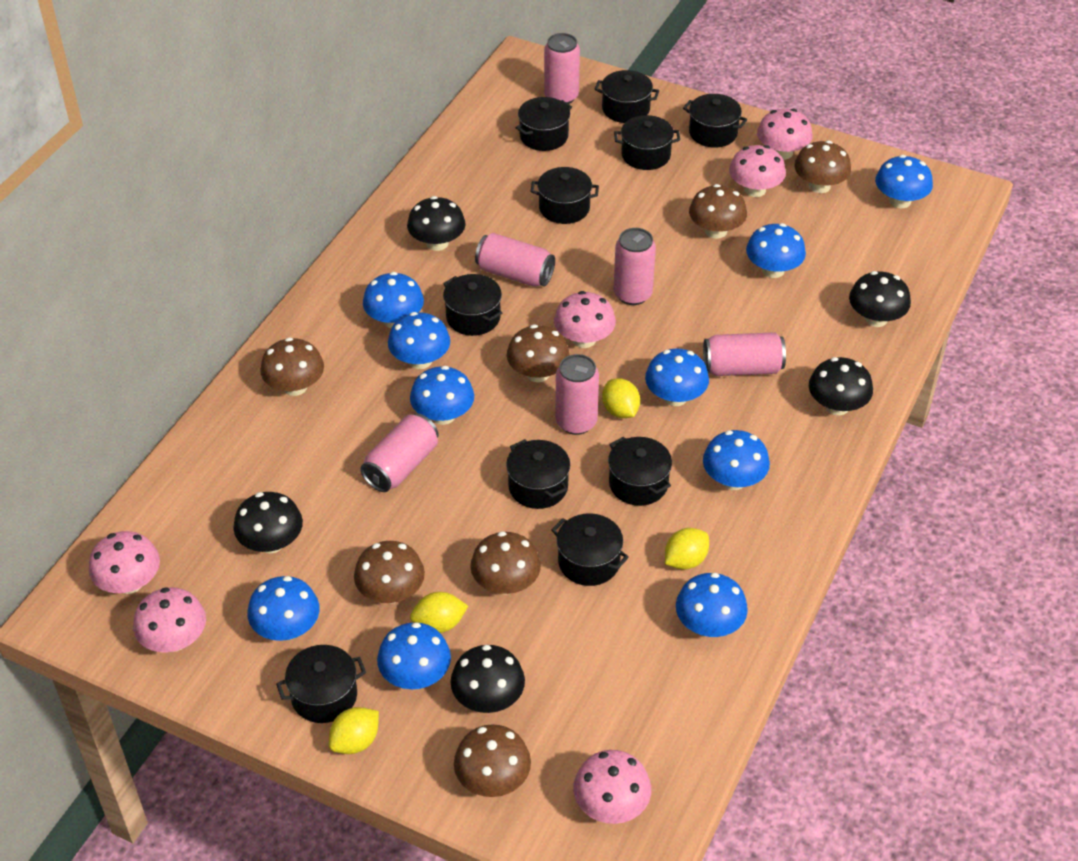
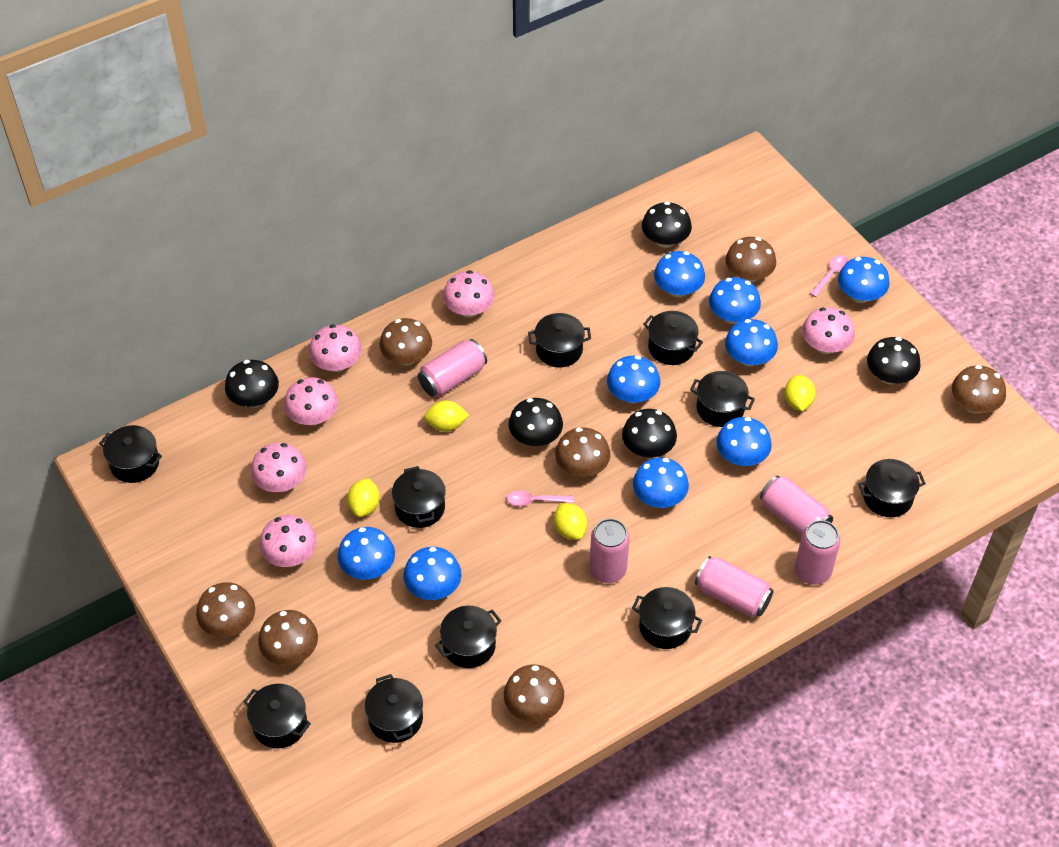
blue mushroom: 10 -> 9
pink can: 6 -> 5
pink spoon: 0 -> 2

